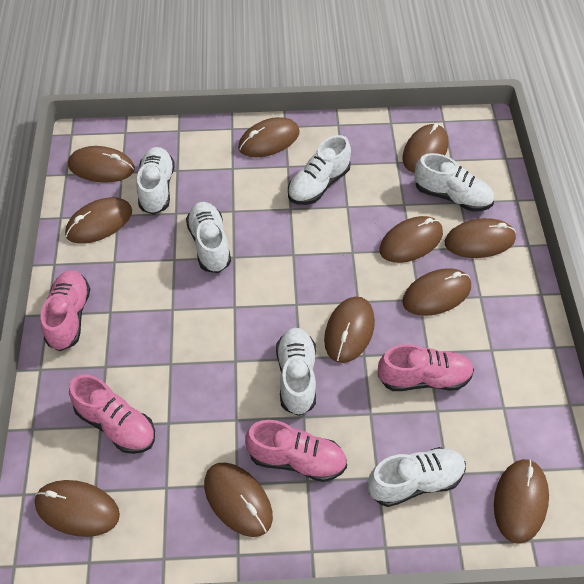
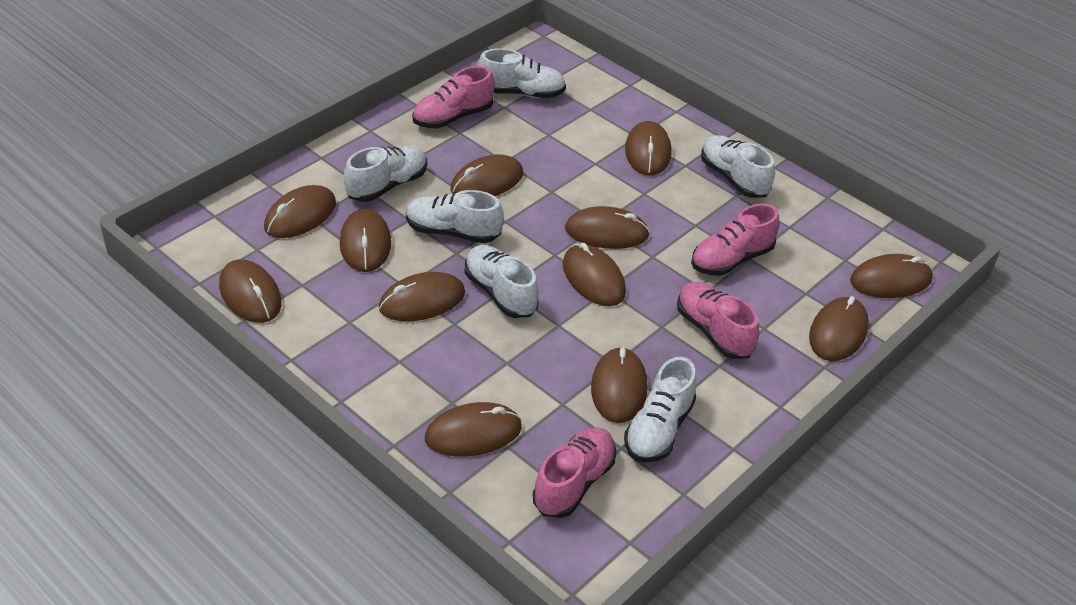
brown mouse: 11 -> 12

